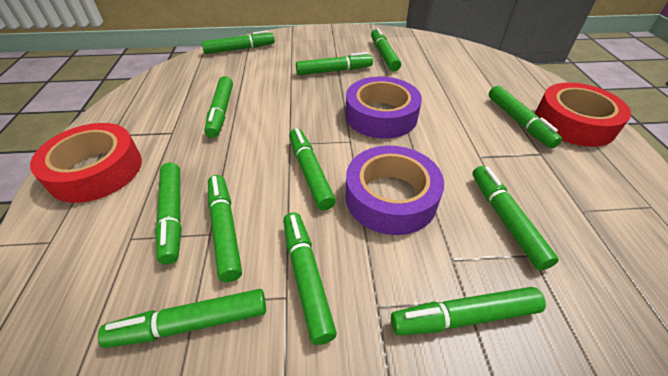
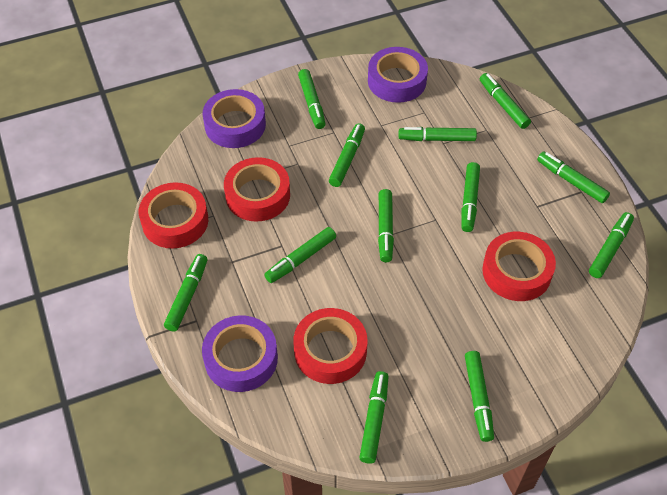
purple tape: 2 -> 3
red tape: 2 -> 4

